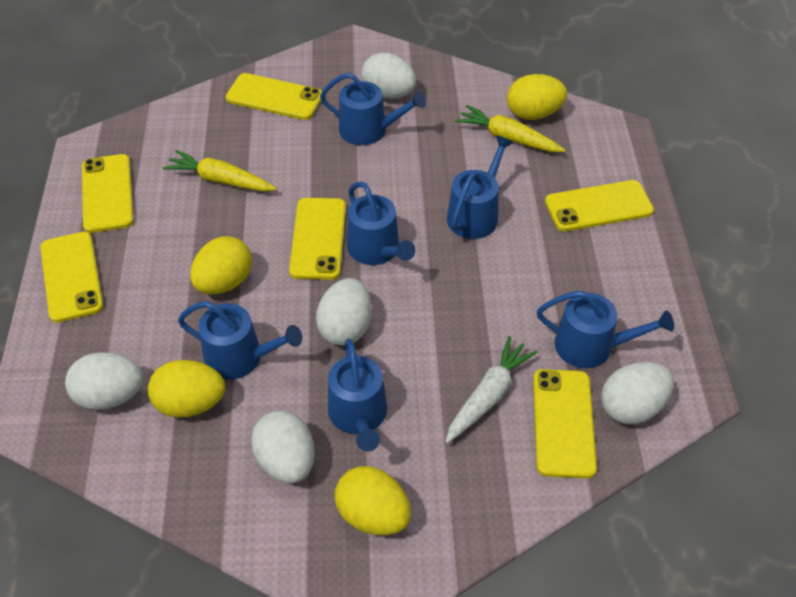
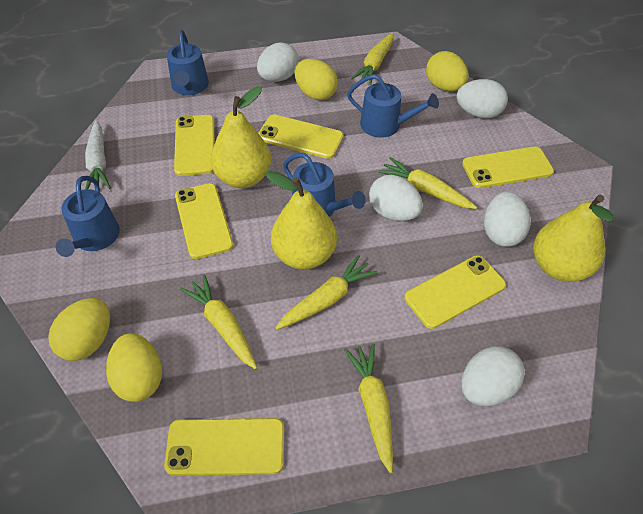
blue watering can: 6 -> 4
yellow carrot: 2 -> 5
yellow pear: 0 -> 3

